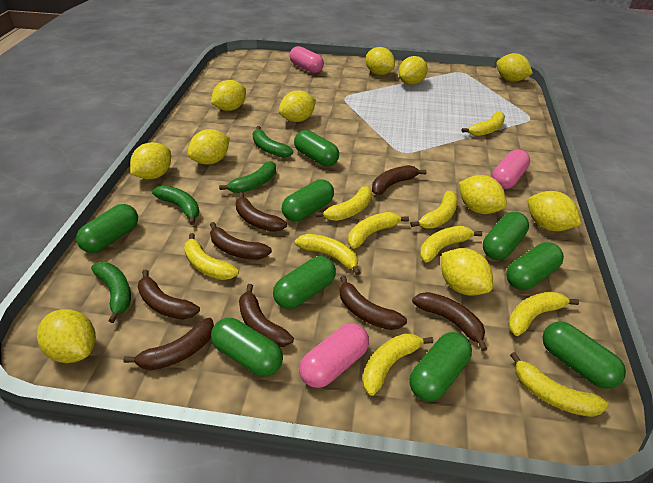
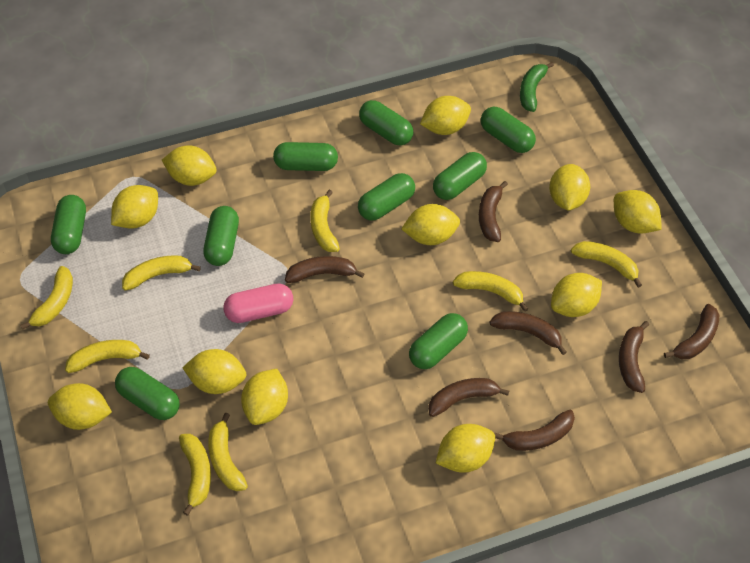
brown banana: 8 -> 7
green banana: 4 -> 1
pink capsule: 3 -> 1
yellow banana: 10 -> 8

